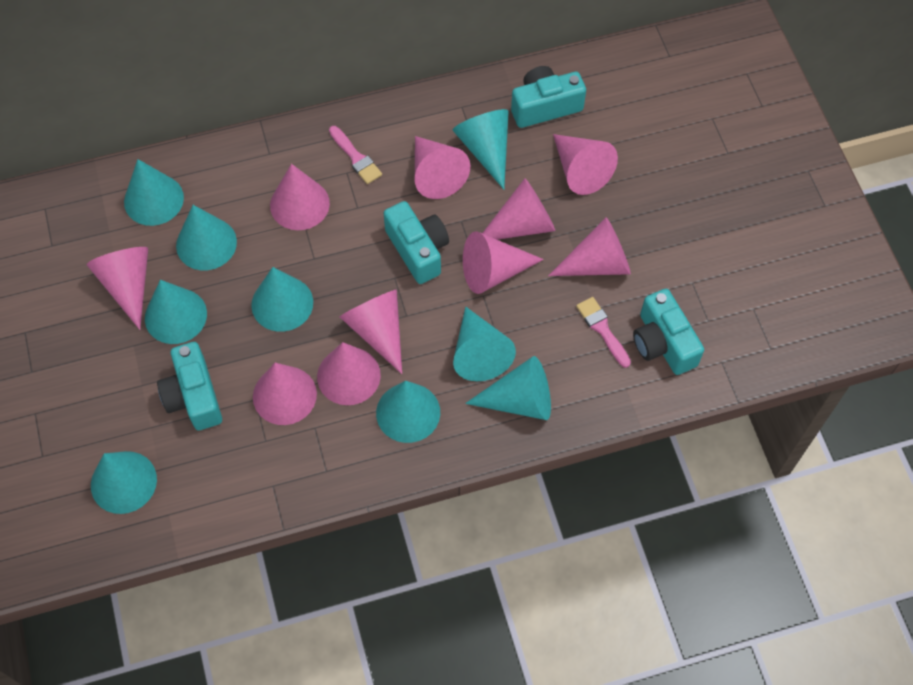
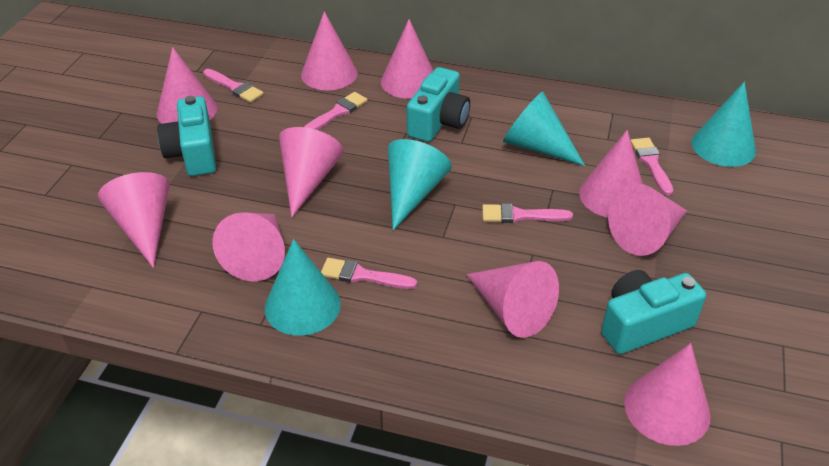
pink brush: 2 -> 5
turquoise camera: 4 -> 3
turquoise cone: 9 -> 4

